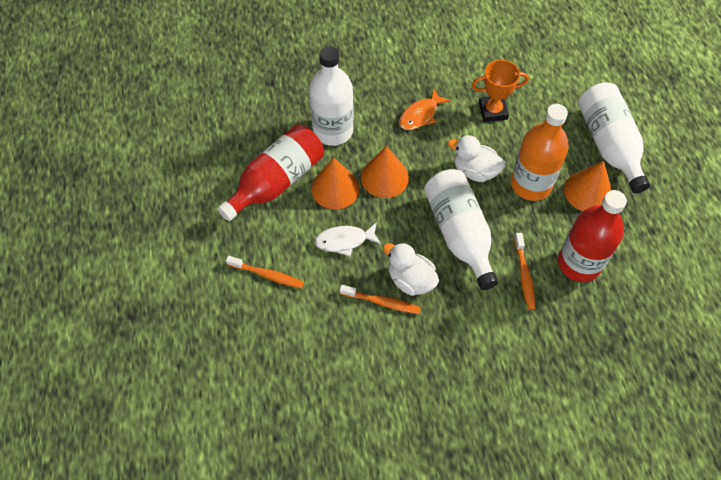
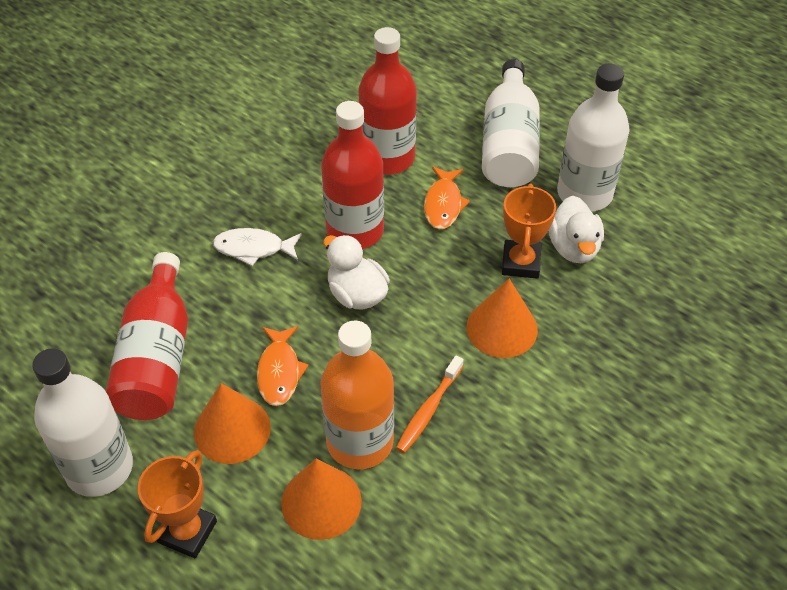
orange fish: 1 -> 2
orange toothbrush: 3 -> 1
orange trophy: 1 -> 2
red bottle: 2 -> 3

